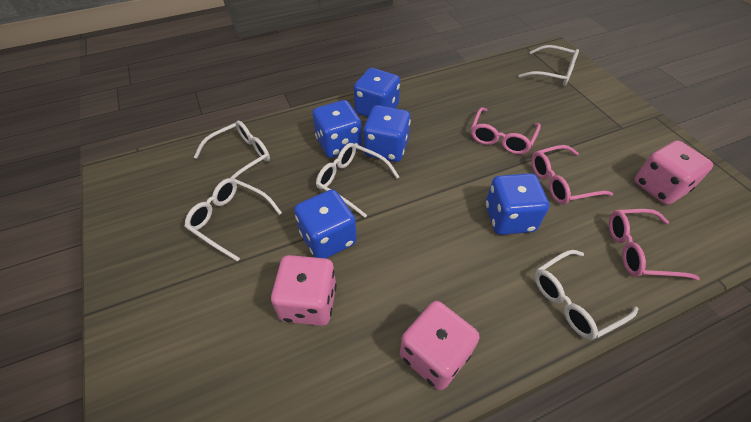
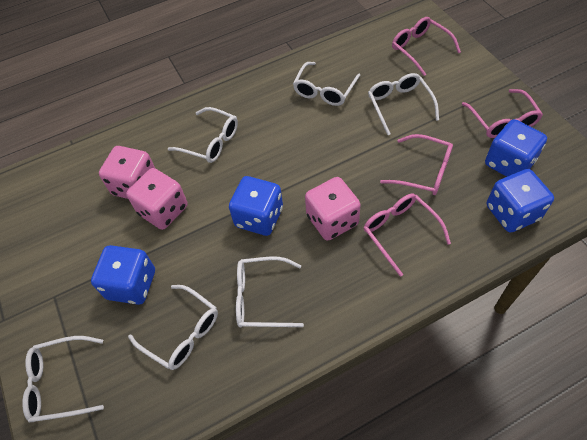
blue dice: 5 -> 4
pink glasses: 3 -> 4
white glasses: 5 -> 6

